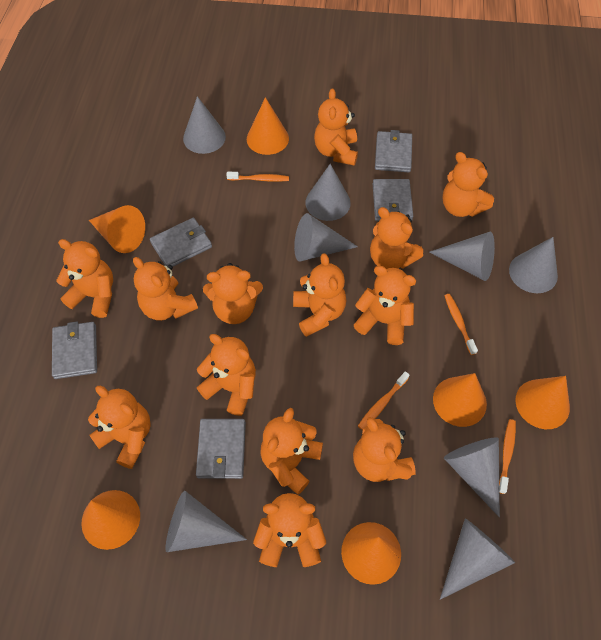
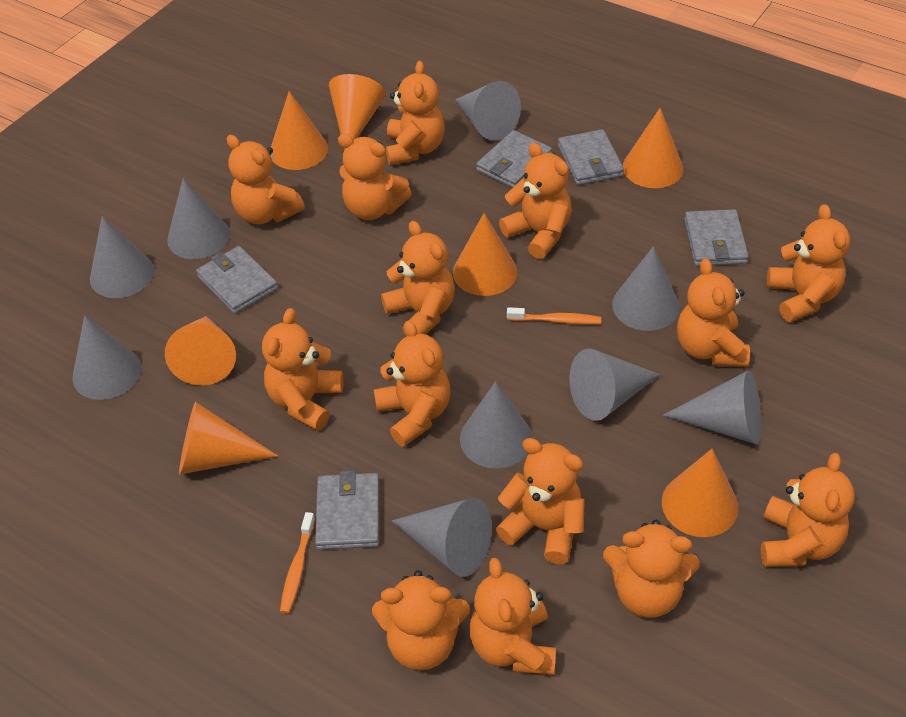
grey cone: 8 -> 9
orange cone: 6 -> 7
orange teddy bear: 13 -> 14
orange toothbrush: 4 -> 2

